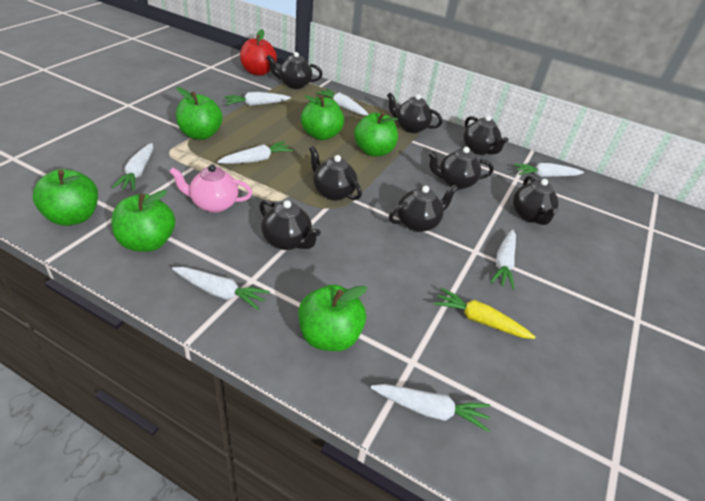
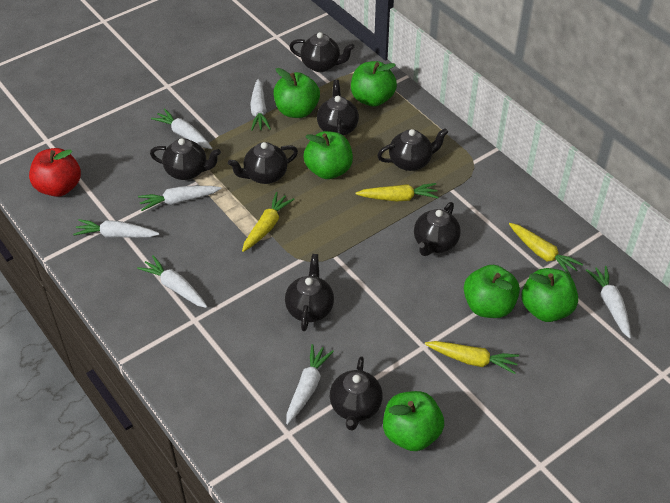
pink teapot: 1 -> 0
white carrot: 8 -> 7
yellow carrot: 1 -> 4

